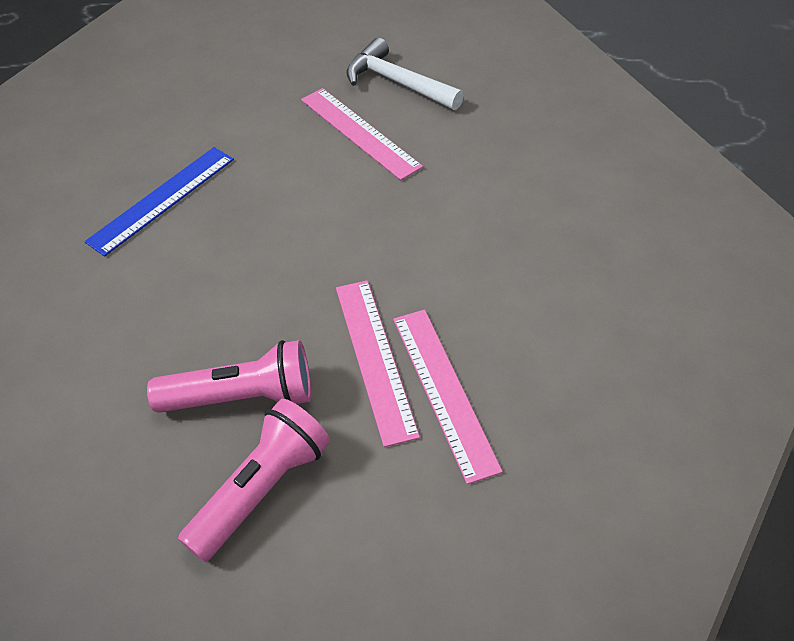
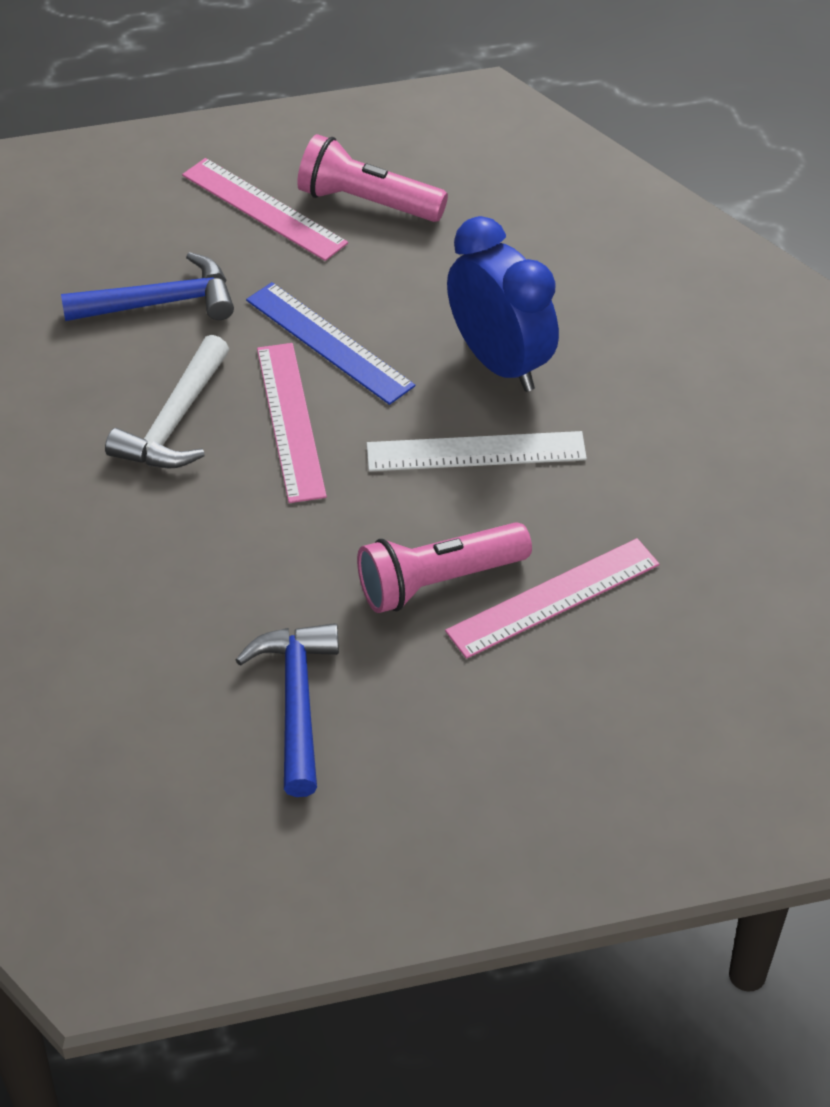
blue clock: 0 -> 1
blue hammer: 0 -> 2
white ruler: 0 -> 1

